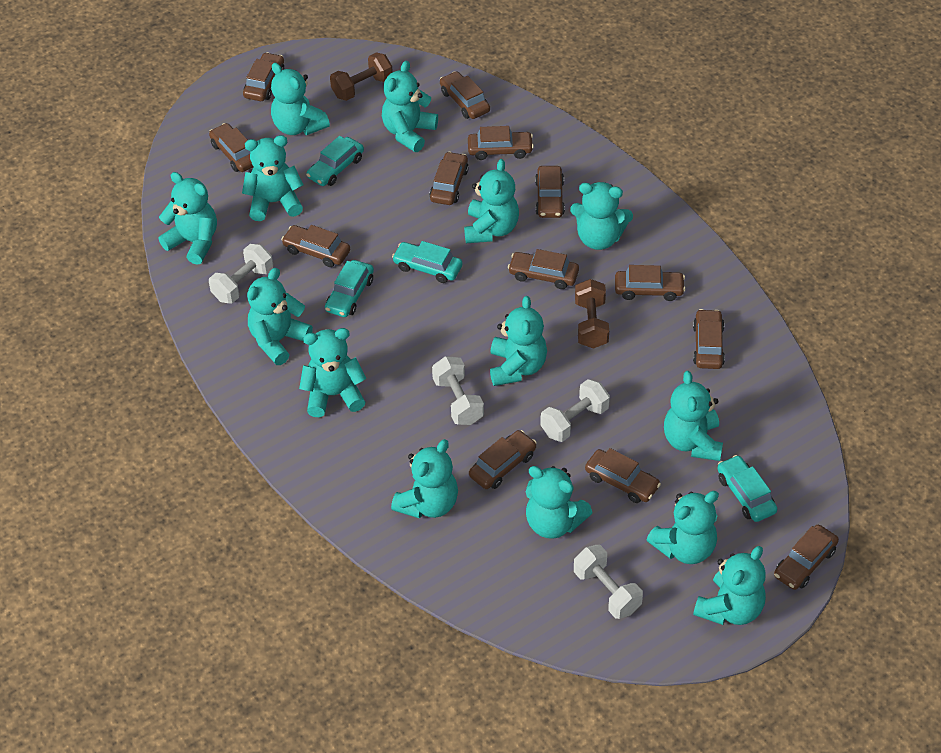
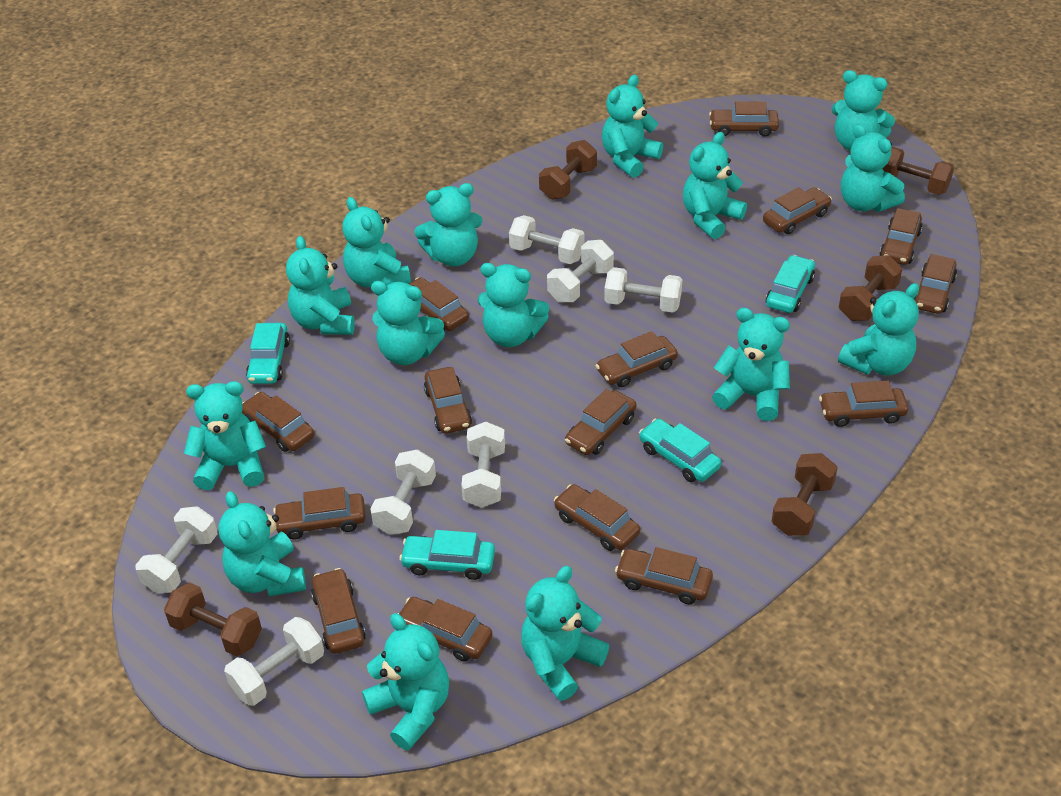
brown car: 13 -> 15
brown dumbbell: 2 -> 5
turquoise teddy bear: 14 -> 15
white dumbbell: 4 -> 7

